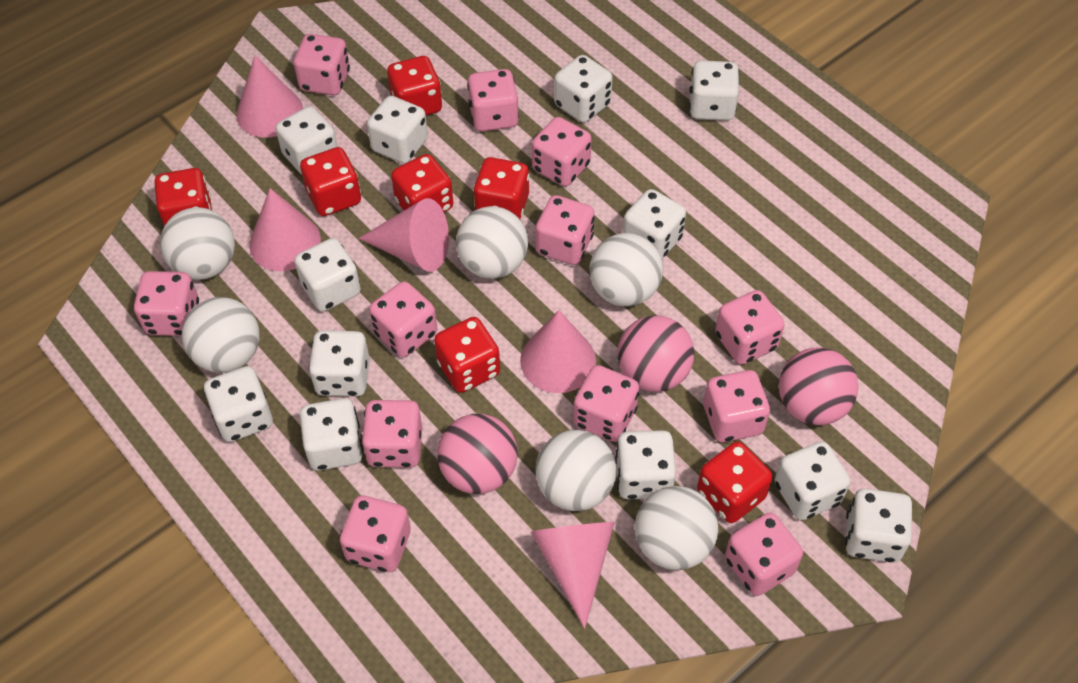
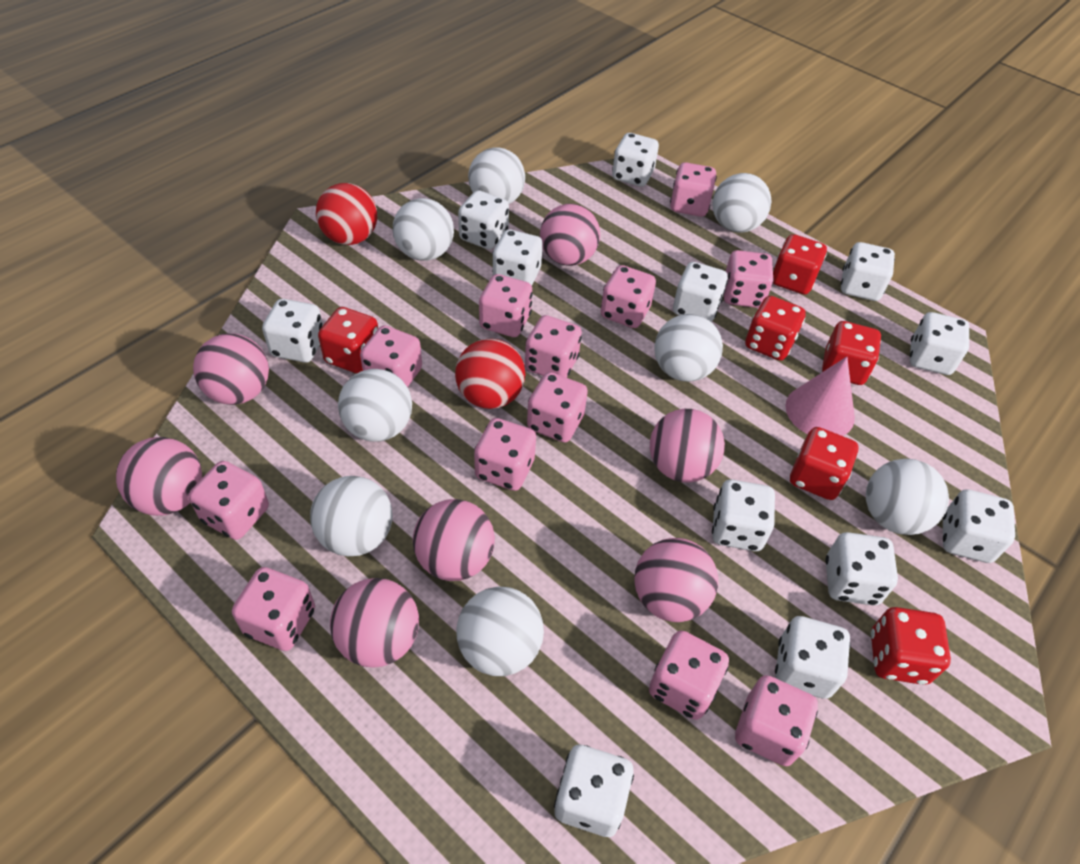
pink ball: 3 -> 7
pink cone: 5 -> 1
red ball: 0 -> 2
red dice: 7 -> 6
white ball: 6 -> 8

